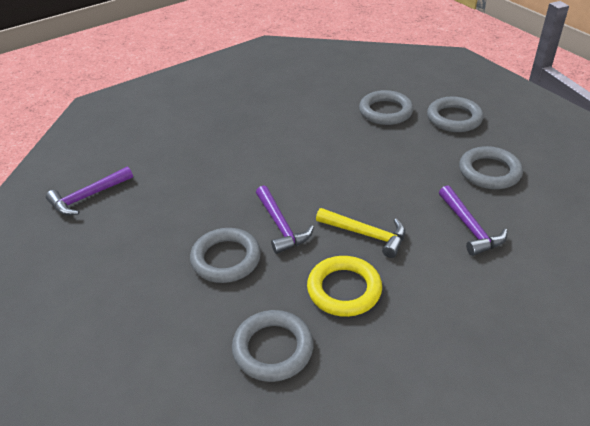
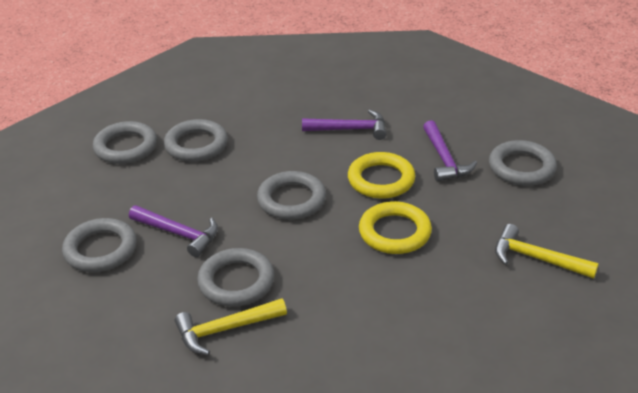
grey ring: 5 -> 6
yellow hammer: 1 -> 2
yellow ring: 1 -> 2

